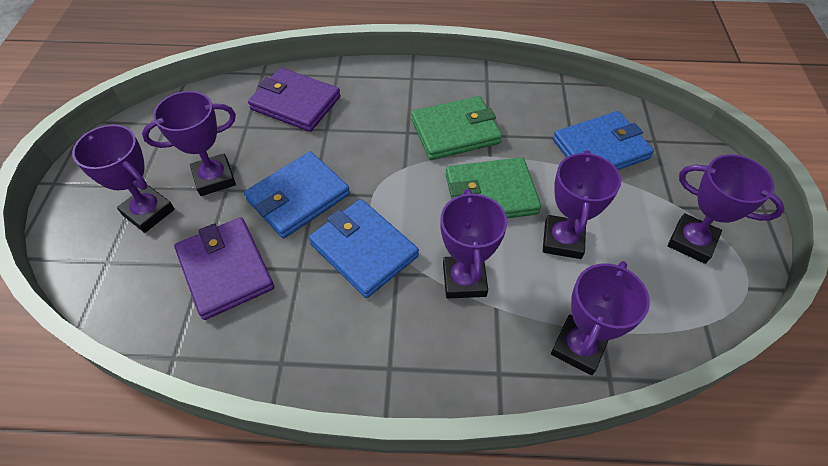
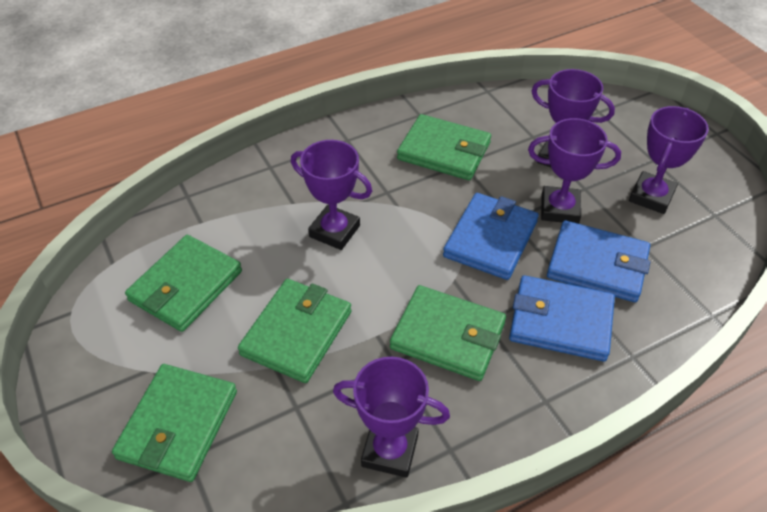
green wallet: 2 -> 5
purple trophy: 6 -> 5
purple wallet: 2 -> 0

